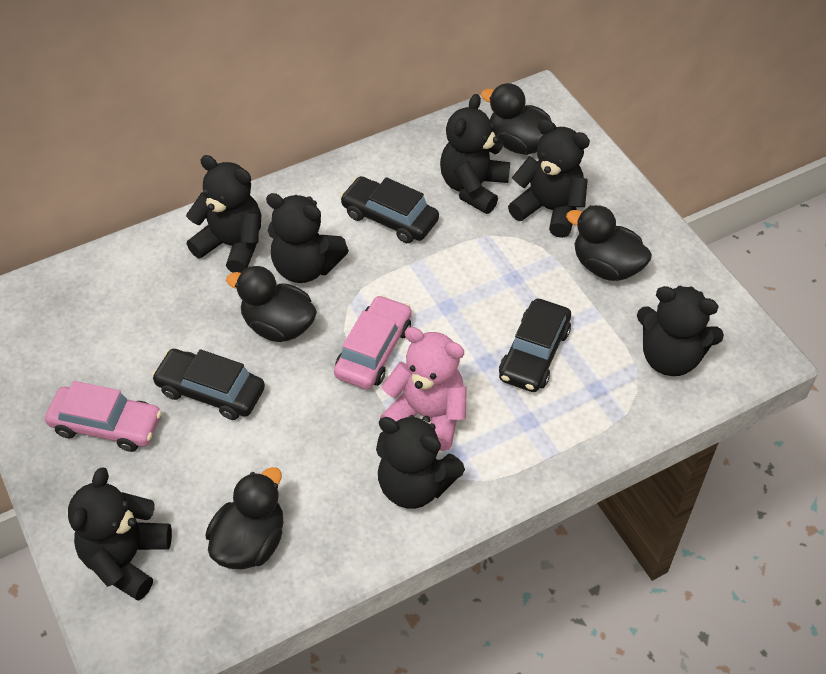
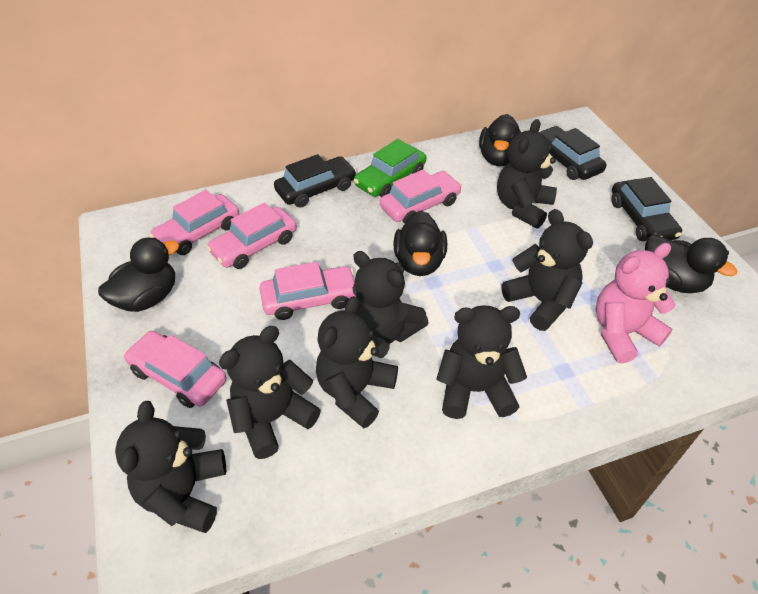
green car: 0 -> 1
pink car: 2 -> 5

